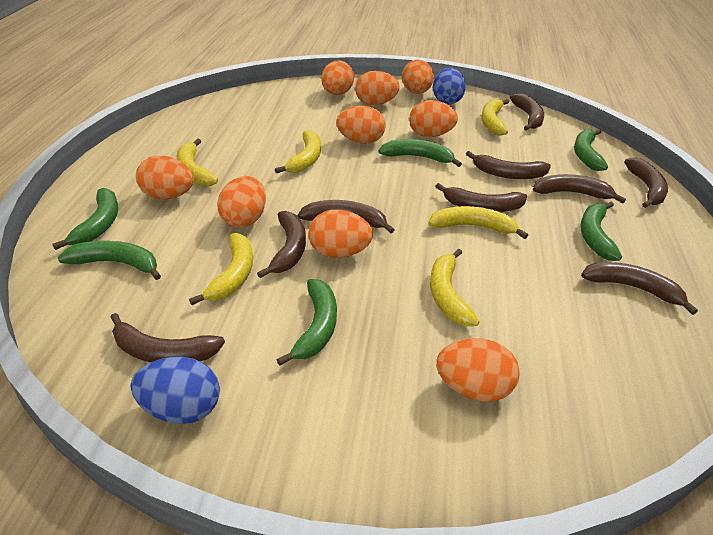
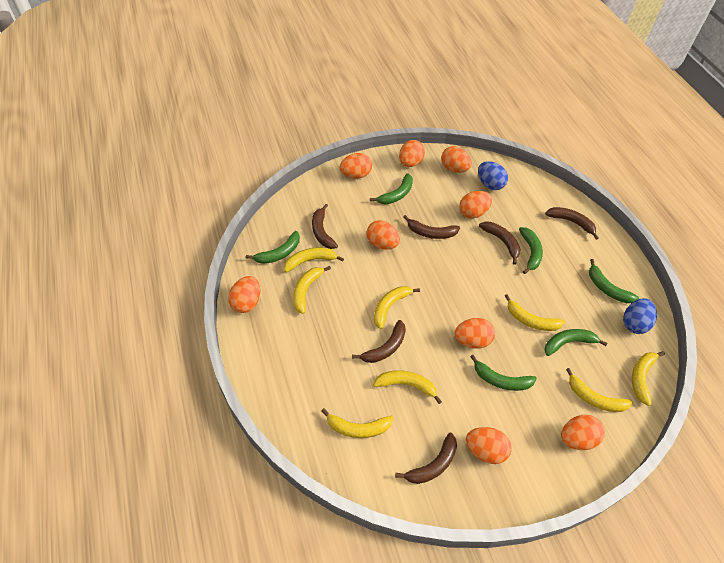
brown banana: 9 -> 6
yellow banana: 6 -> 8

